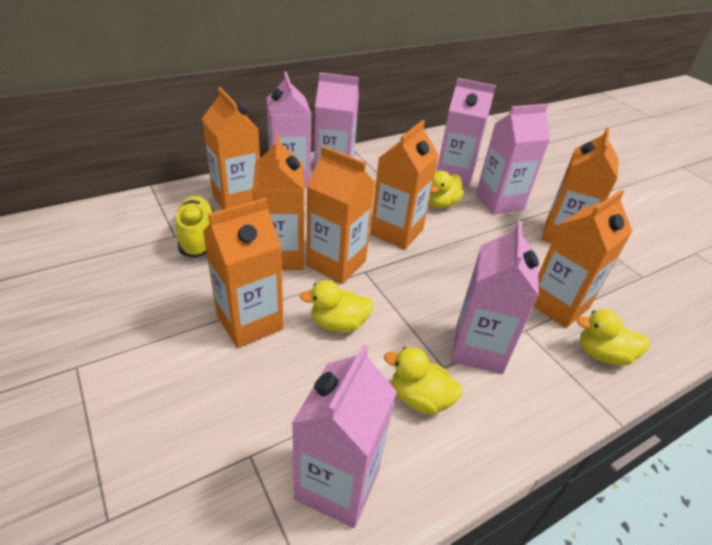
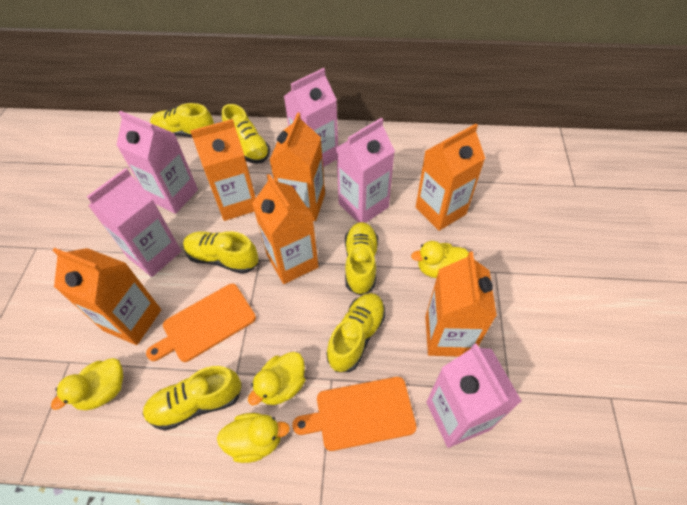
orange carton: 7 -> 6
orange cutting board: 0 -> 2
pink carton: 6 -> 5
yellow shoe: 1 -> 6

